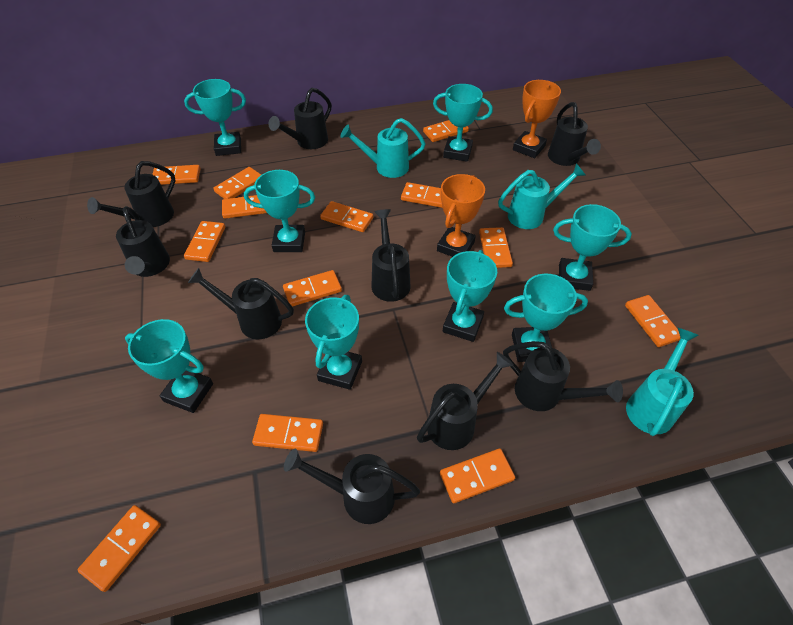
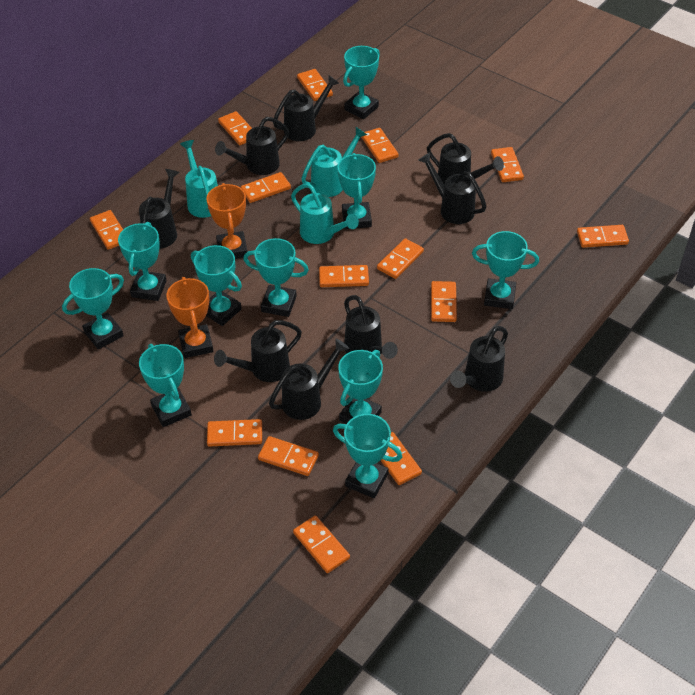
orange domino: 13 -> 14
turquoise trophy: 8 -> 10

